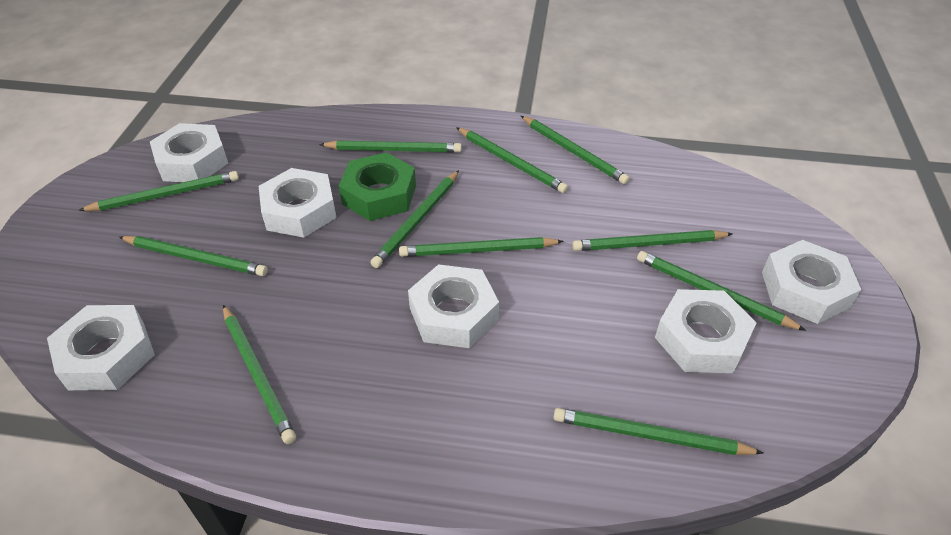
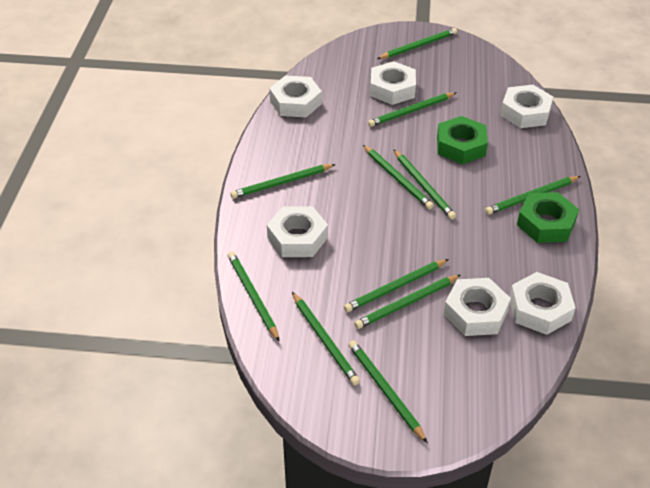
green nut: 1 -> 2

